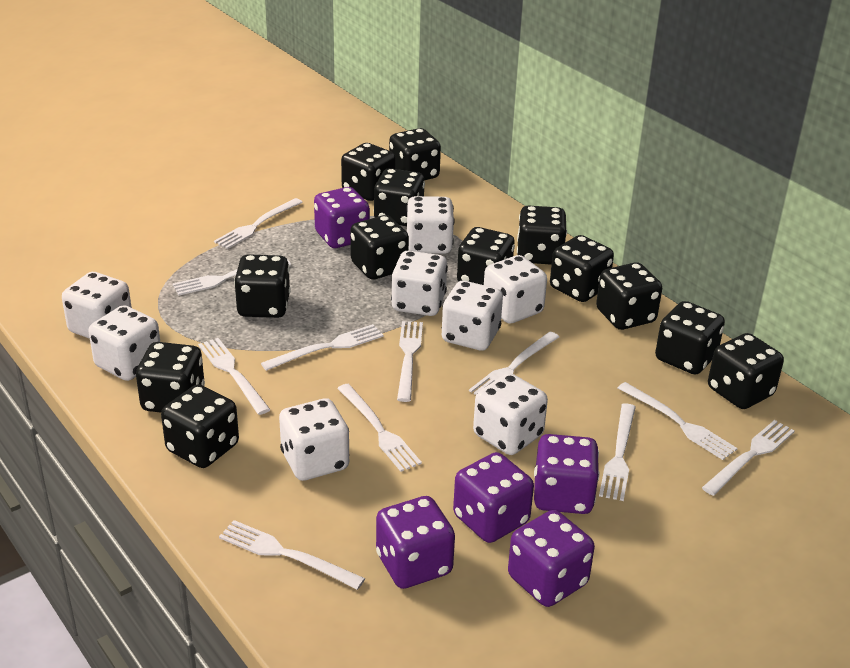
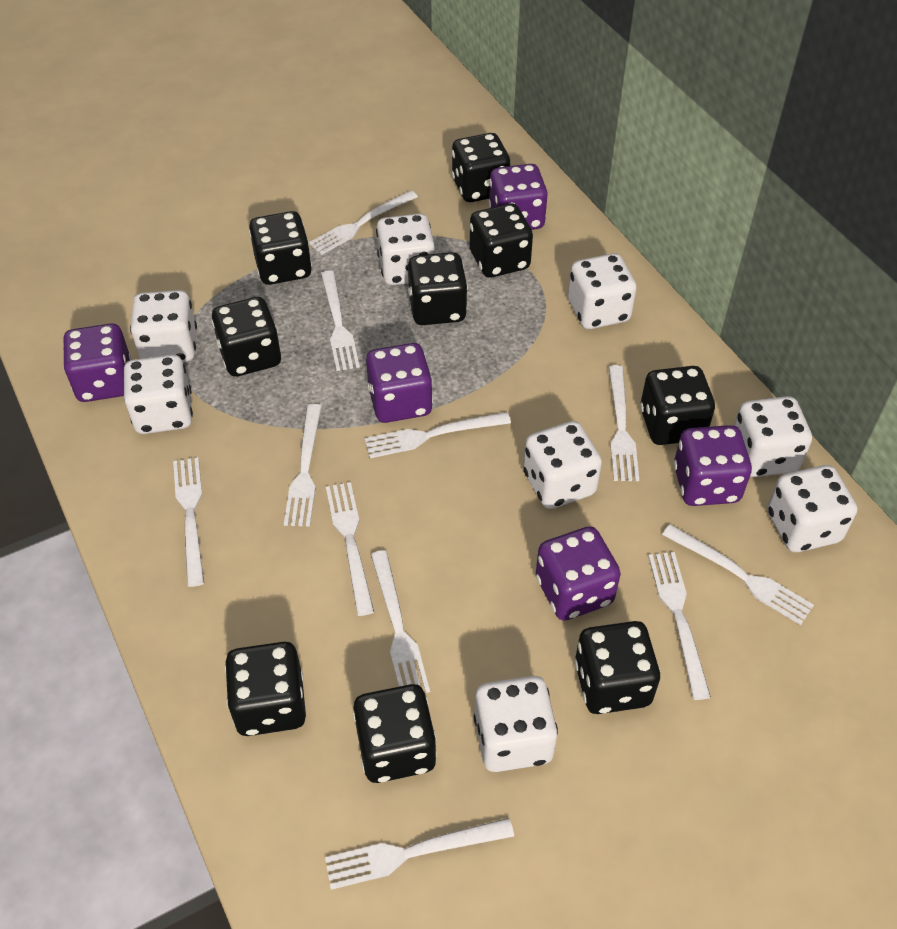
black dice: 13 -> 9

